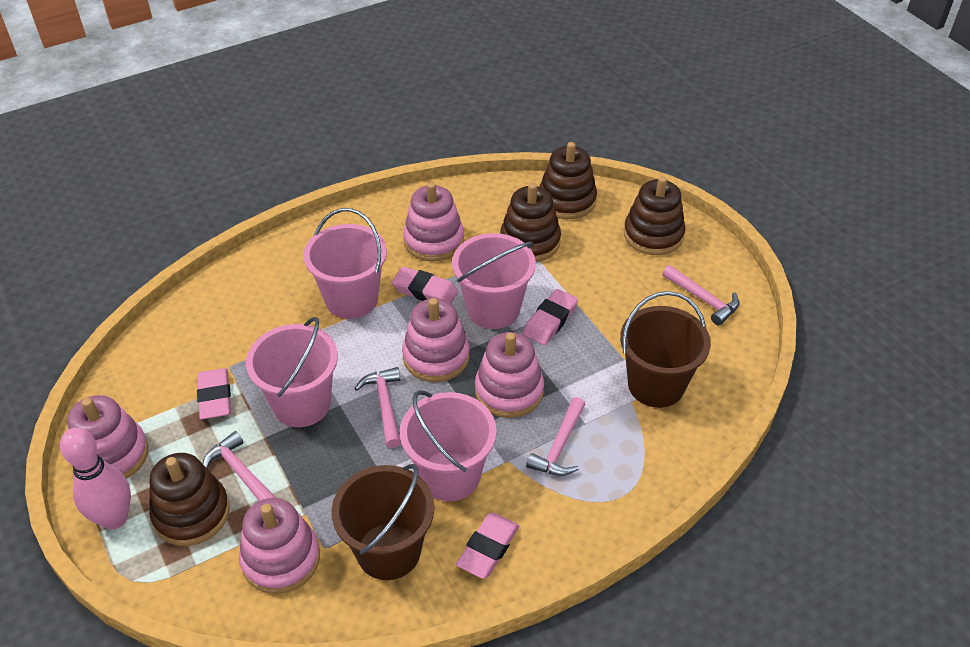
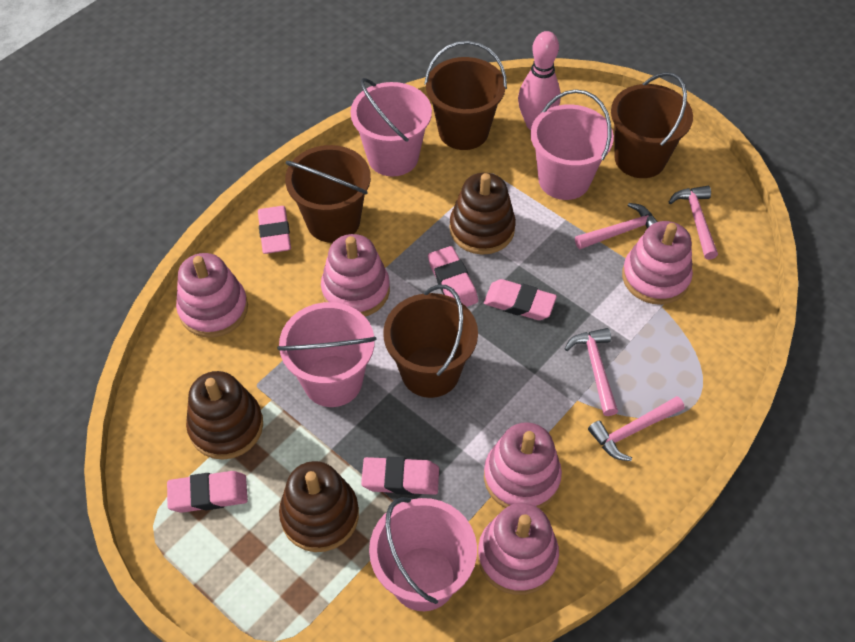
brown bucket: 2 -> 4
brown stacking toy: 4 -> 3
pink eraser: 4 -> 5

